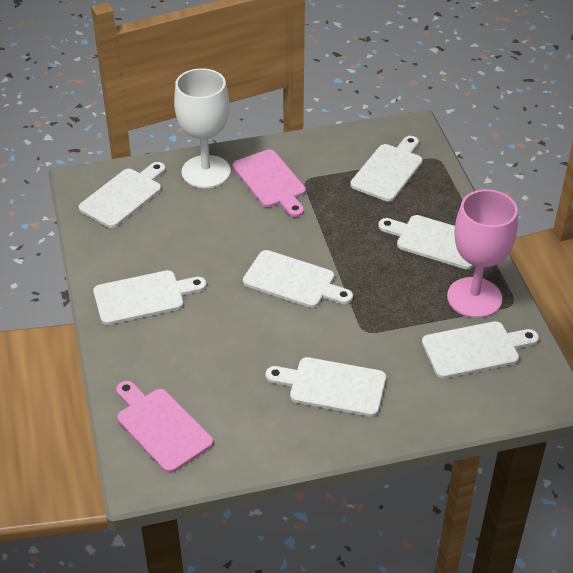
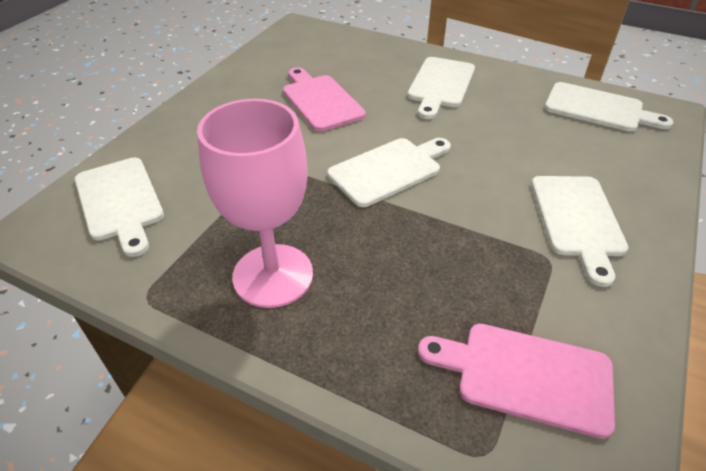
white cutting board: 7 -> 5
white goblet: 1 -> 0

